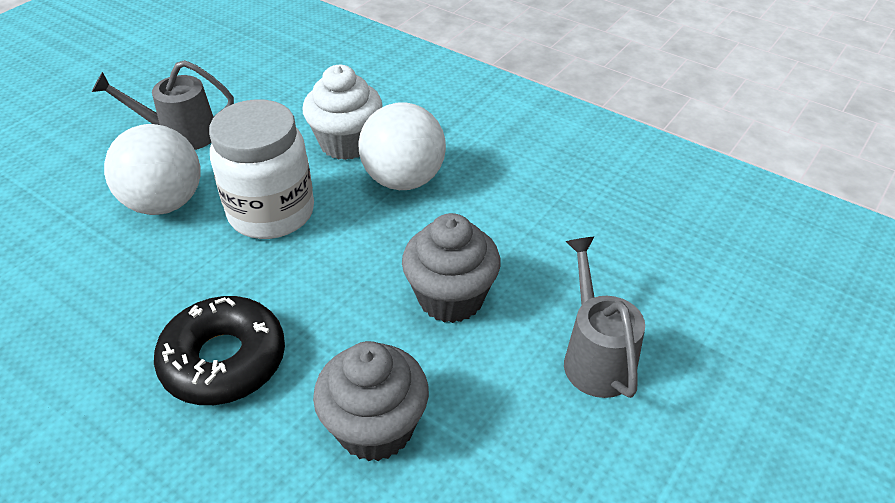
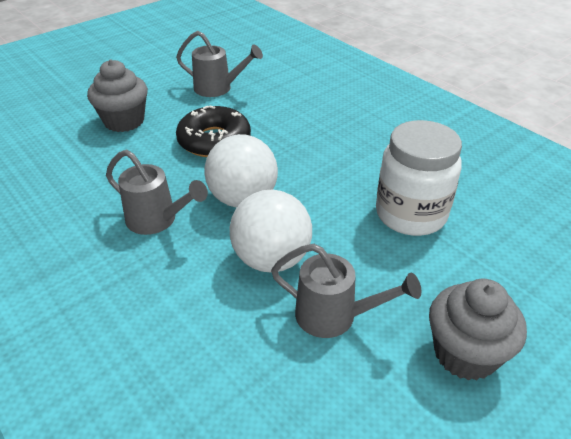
grey watering can: 2 -> 3
white cupcake: 1 -> 0

